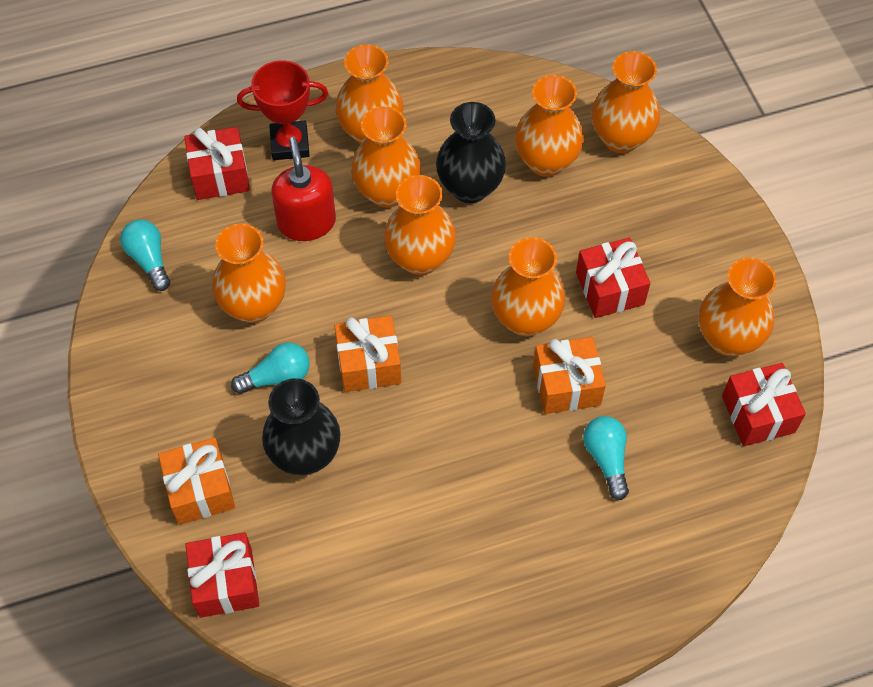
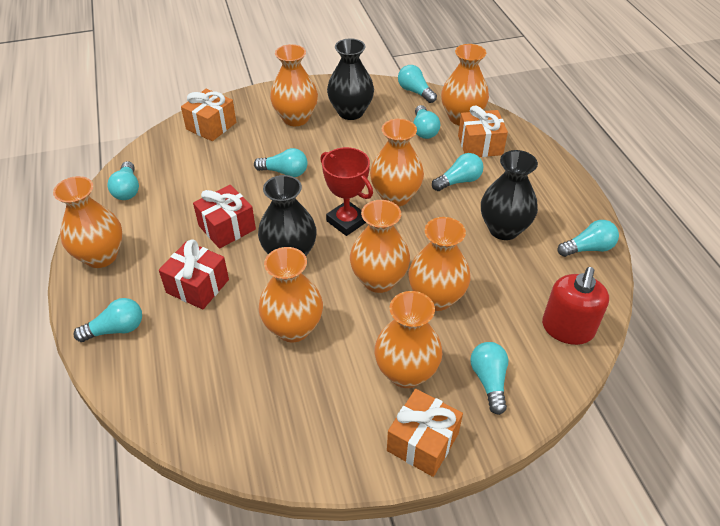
black vase: 2 -> 3
red gift: 4 -> 2
turquoise light bulb: 3 -> 8

